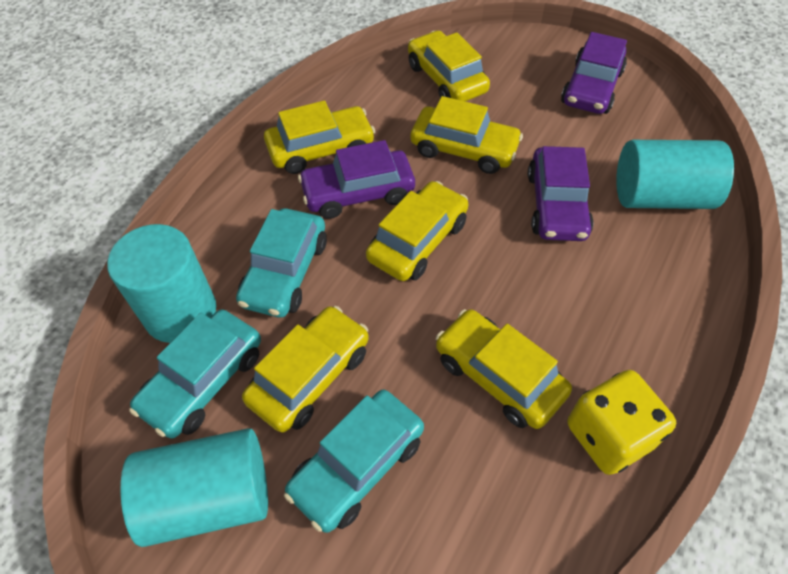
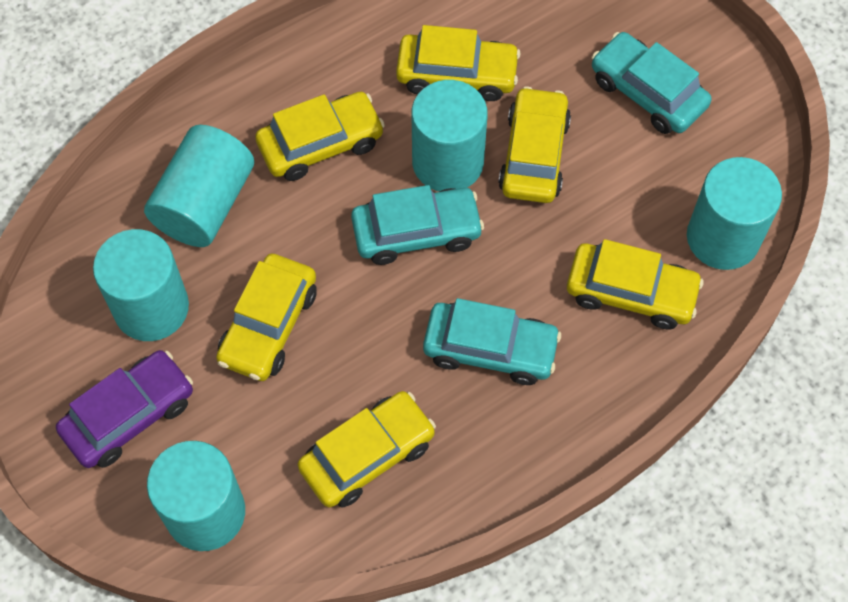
purple car: 3 -> 1
turquoise cylinder: 3 -> 5
yellow dice: 1 -> 0

